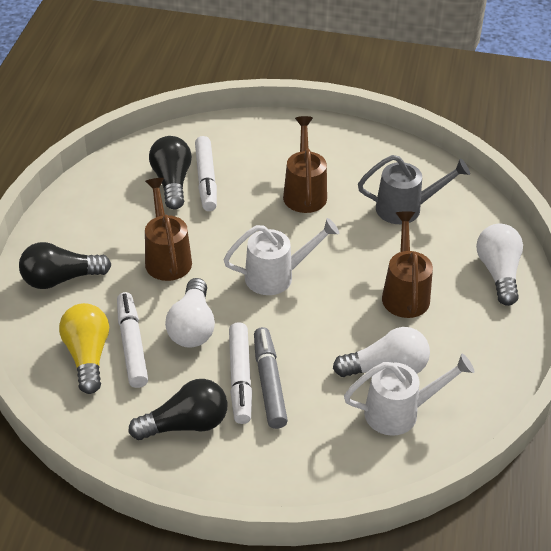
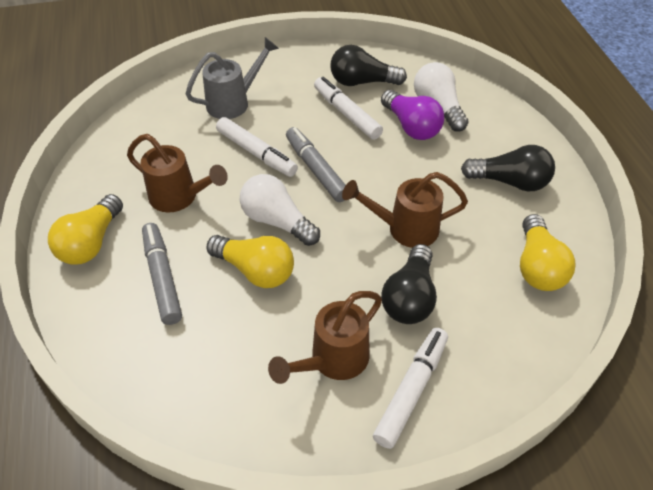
grey marker: 1 -> 2
purple light bulb: 0 -> 1
white light bulb: 3 -> 2
white watering can: 2 -> 0
yellow light bulb: 1 -> 3

